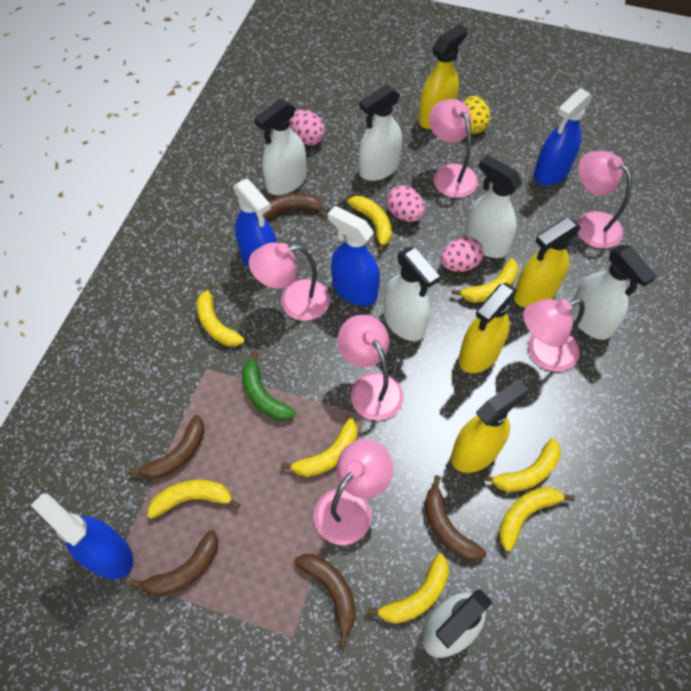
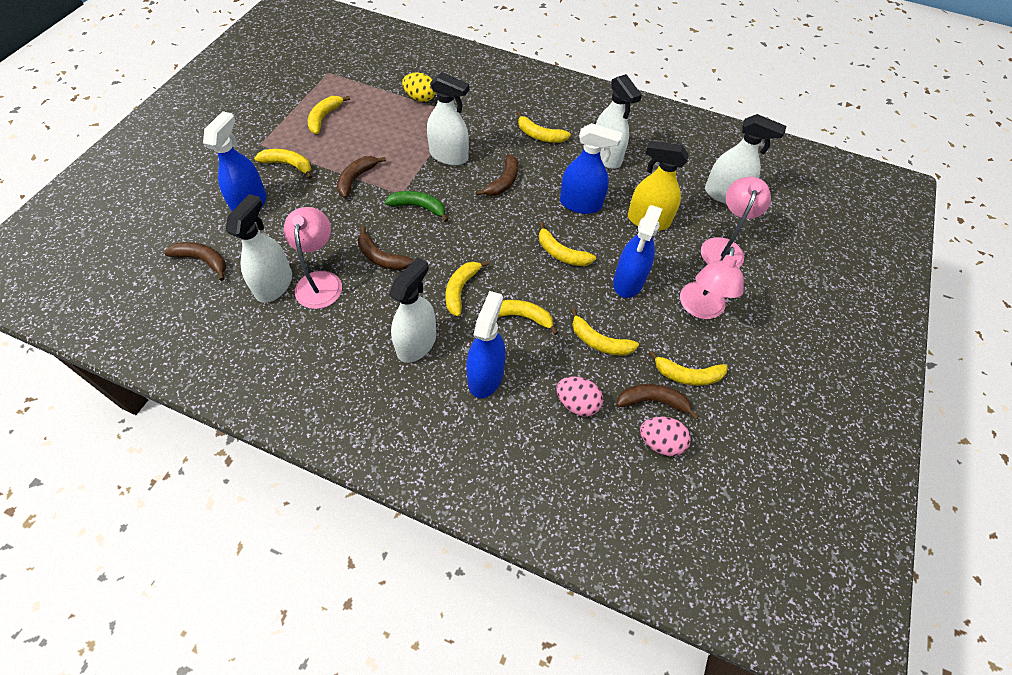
pink egg: 3 -> 2
pink lamp: 6 -> 3
white spray bottle: 6 -> 5
yellow spray bottle: 4 -> 1

